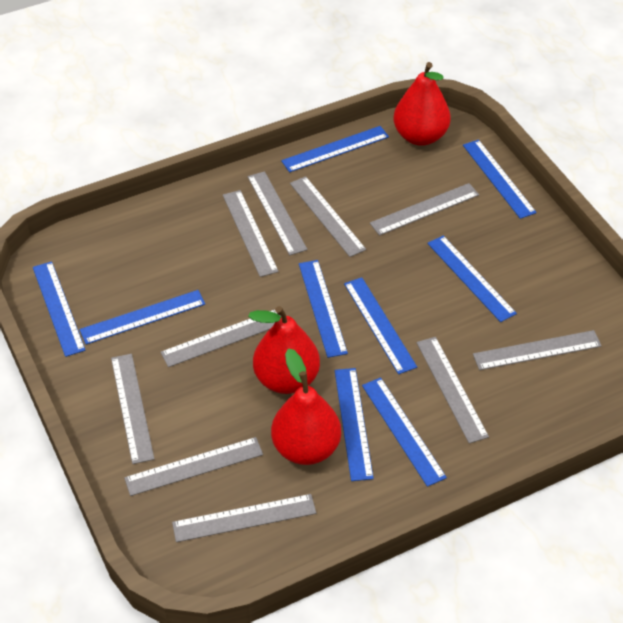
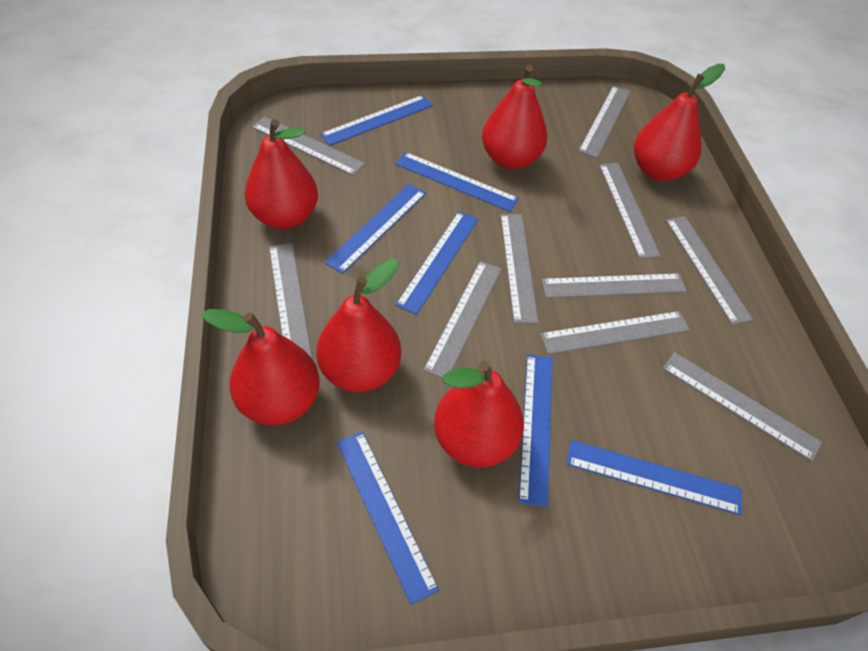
blue ruler: 9 -> 7
red pear: 3 -> 6

